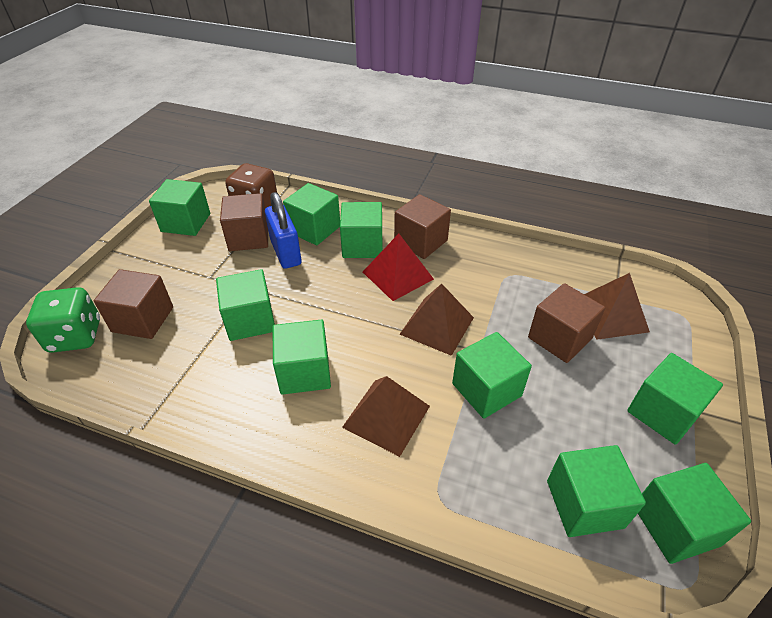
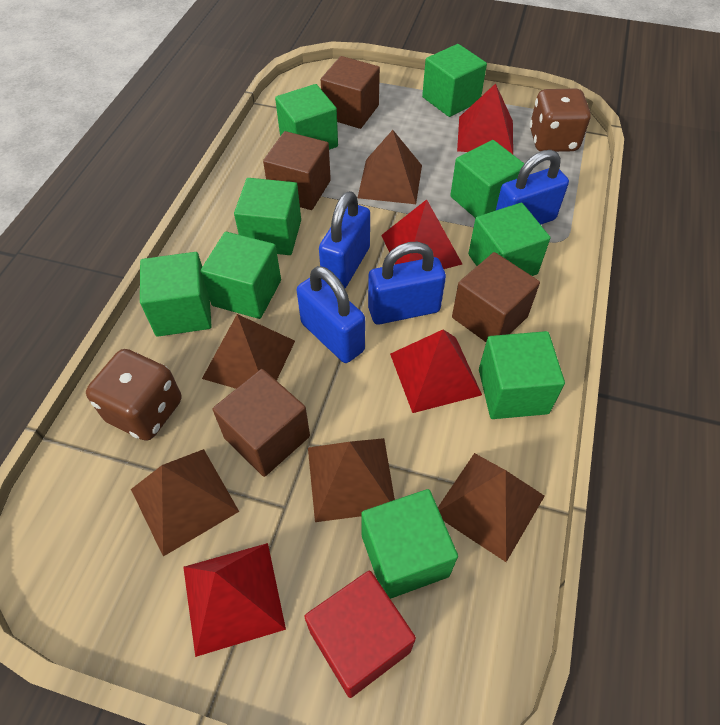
blue padlock: 1 -> 4
brown dice: 1 -> 2
brown pyramid: 3 -> 5
green dice: 1 -> 0
red cube: 0 -> 1
red pyramid: 1 -> 4

